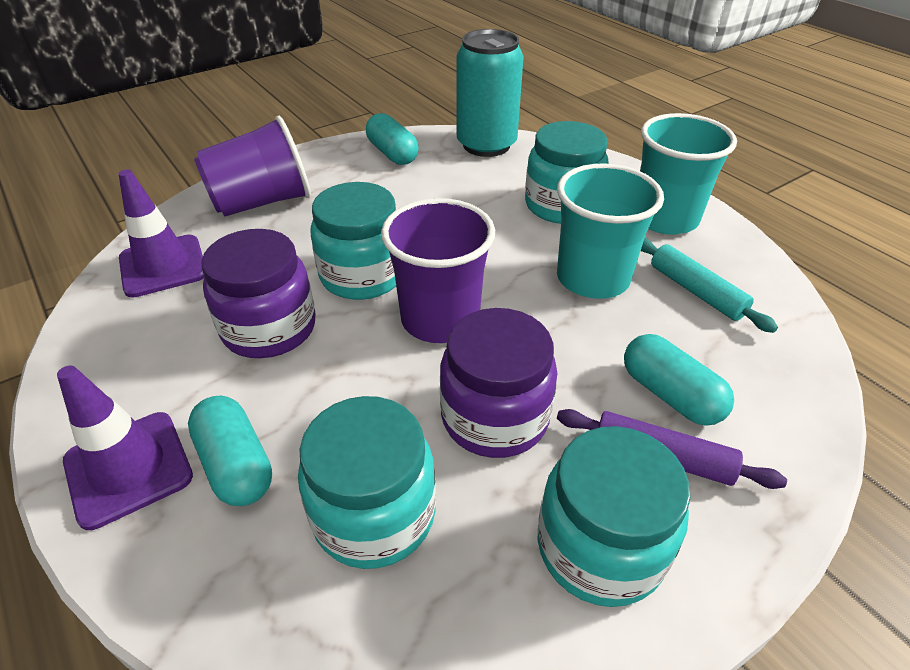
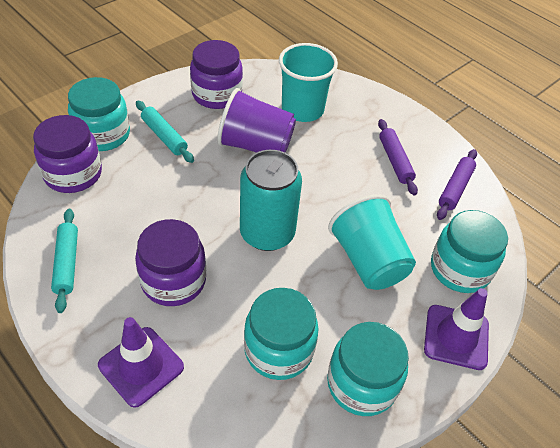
purple cup: 2 -> 1
purple jar: 2 -> 3
purple rolling pin: 1 -> 2
turquoise capsule: 3 -> 0
turquoise rolling pin: 1 -> 2

